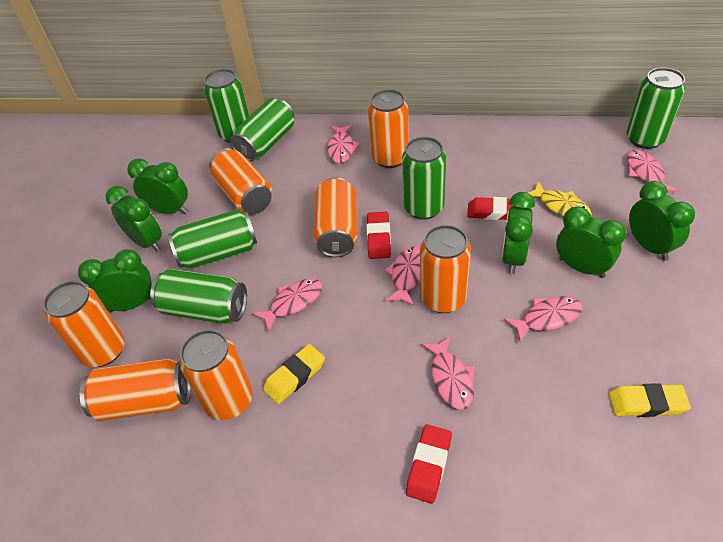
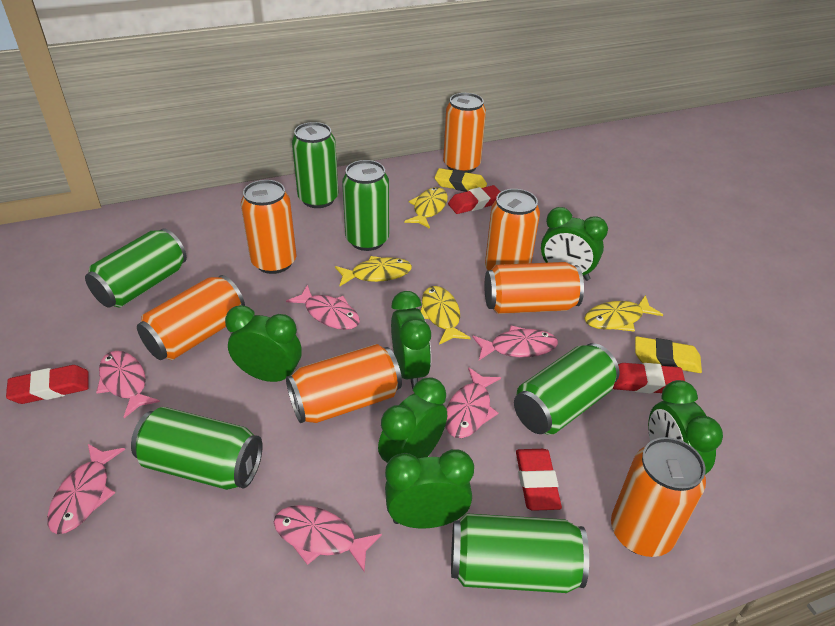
red eraser: 3 -> 4
yellow fish: 1 -> 4

